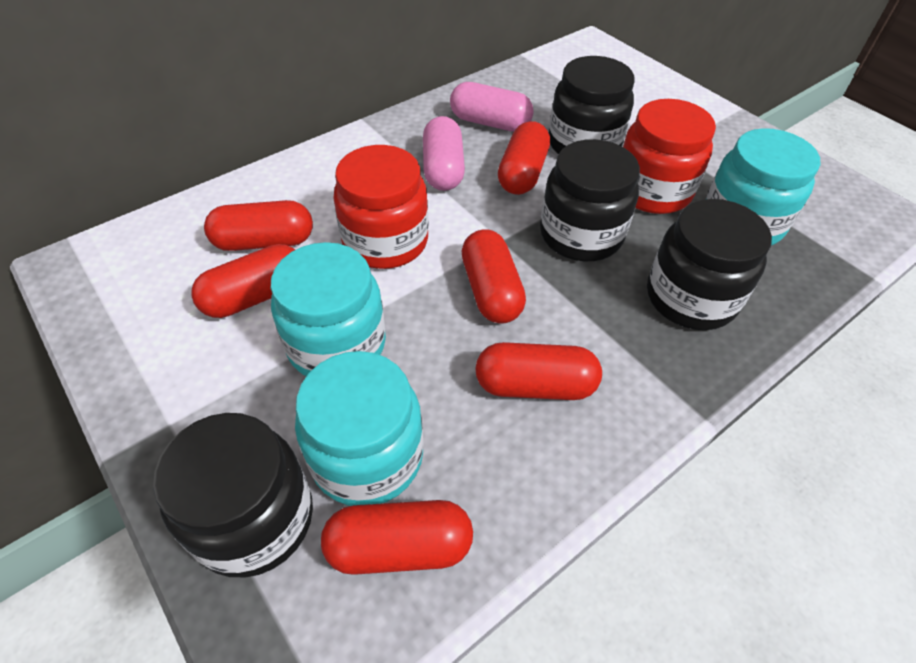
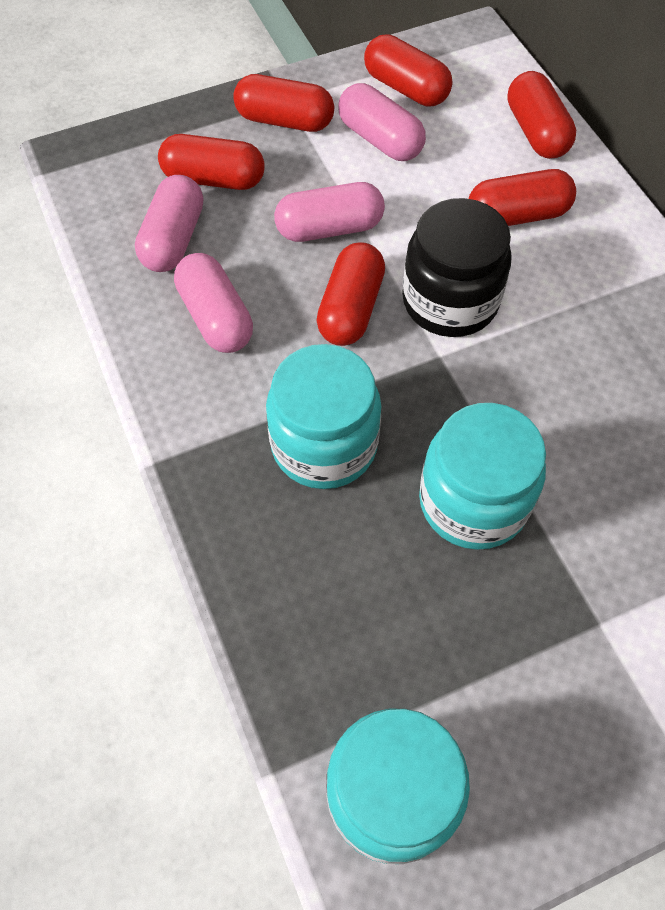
black jar: 4 -> 1
pink capsule: 2 -> 4
red jar: 2 -> 0

